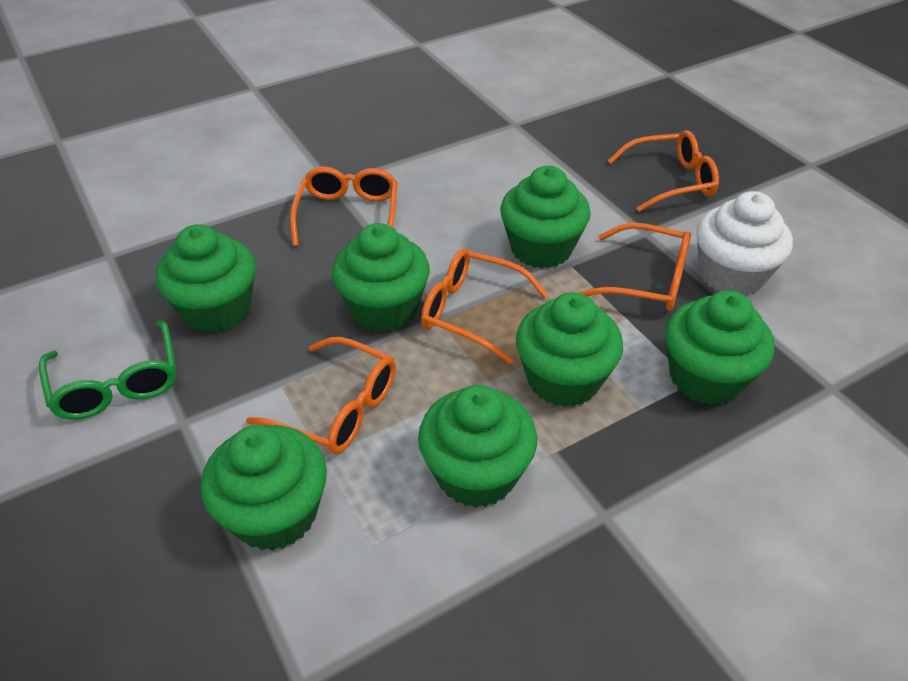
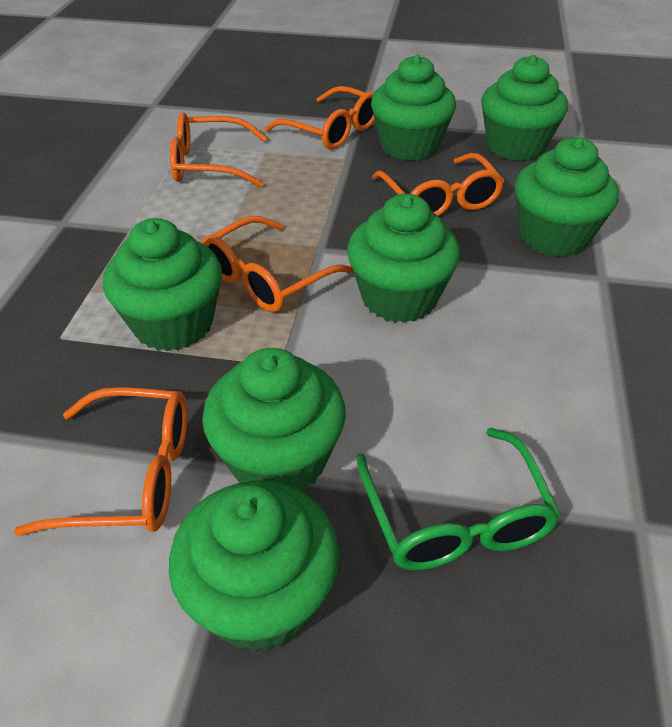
white cupcake: 1 -> 0

